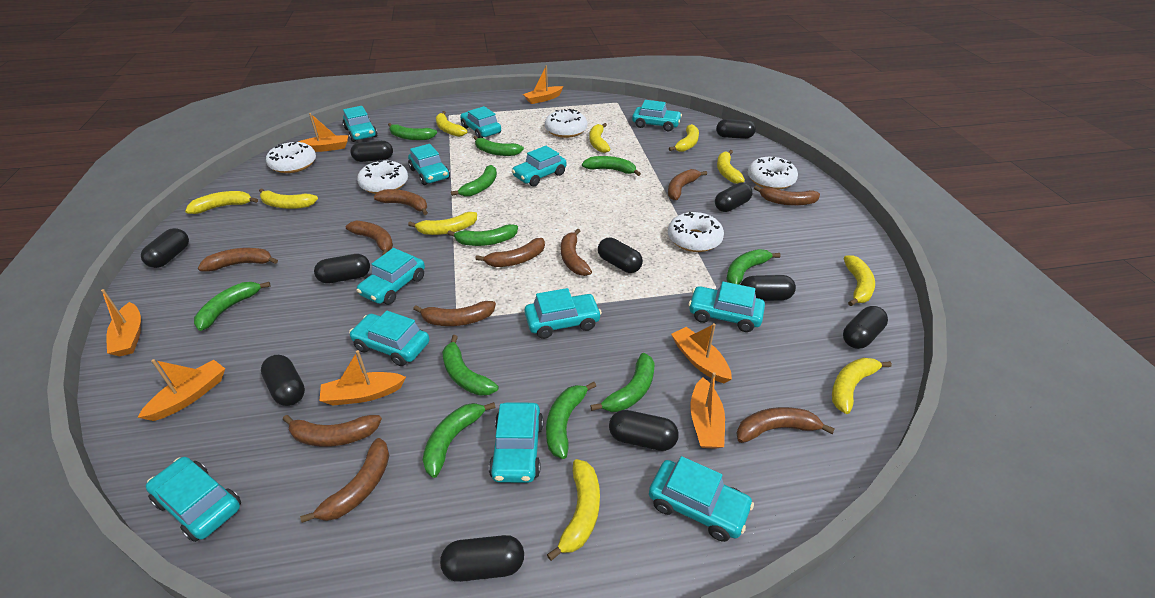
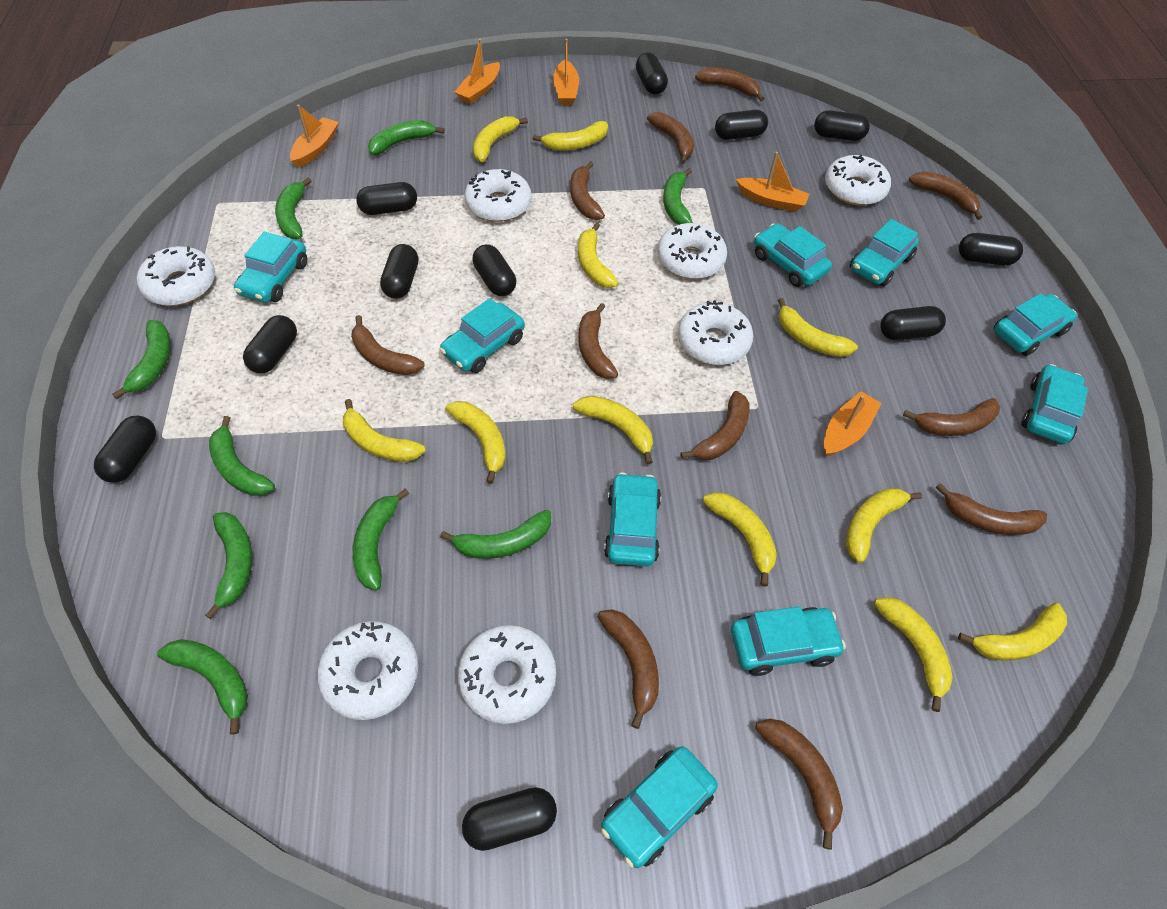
green banana: 11 -> 9
orange boat: 7 -> 5
turquoise car: 12 -> 9
white donut: 5 -> 7
yellow banana: 10 -> 11

